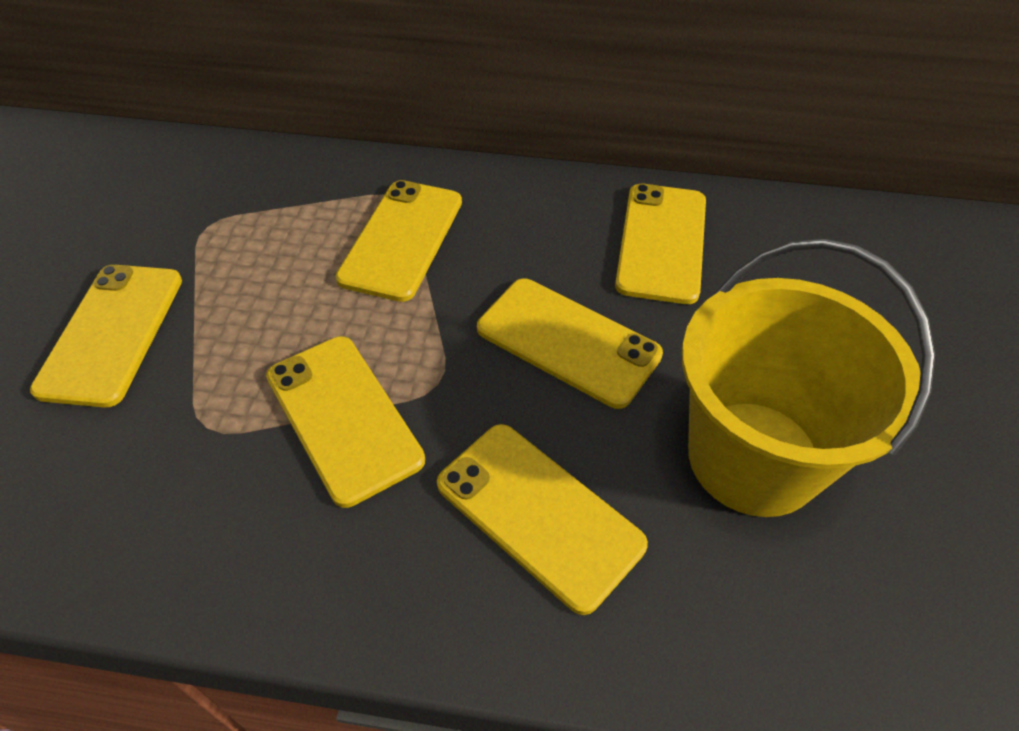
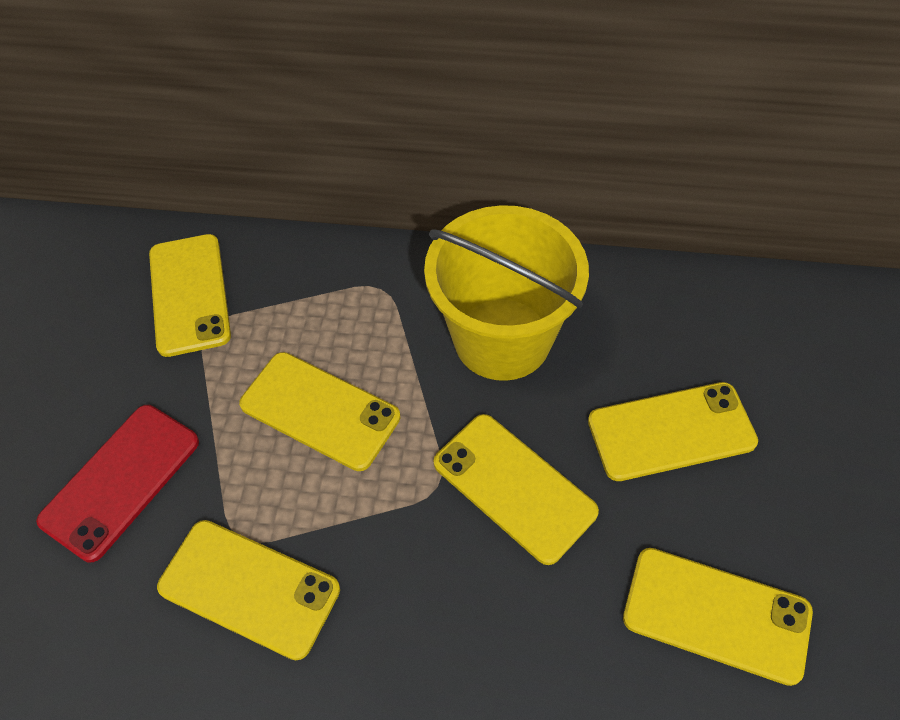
red phone: 0 -> 1

